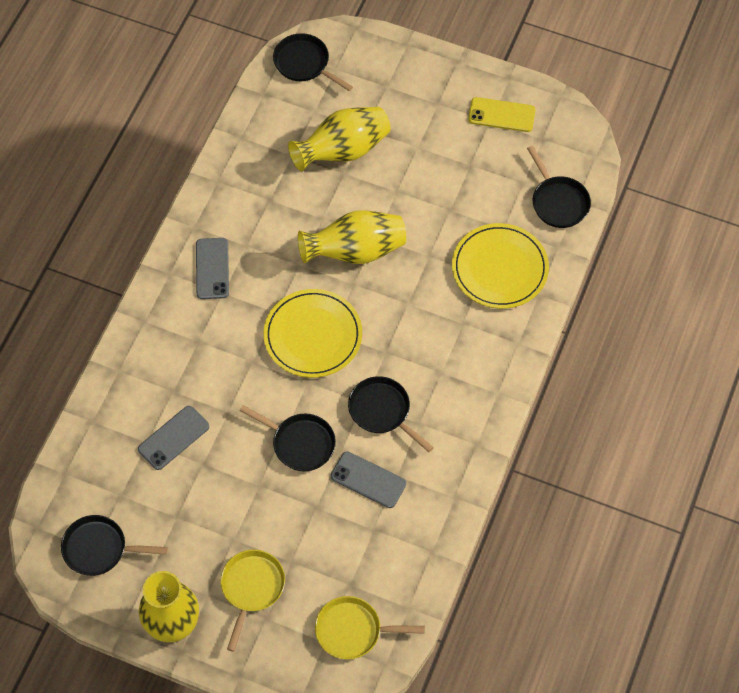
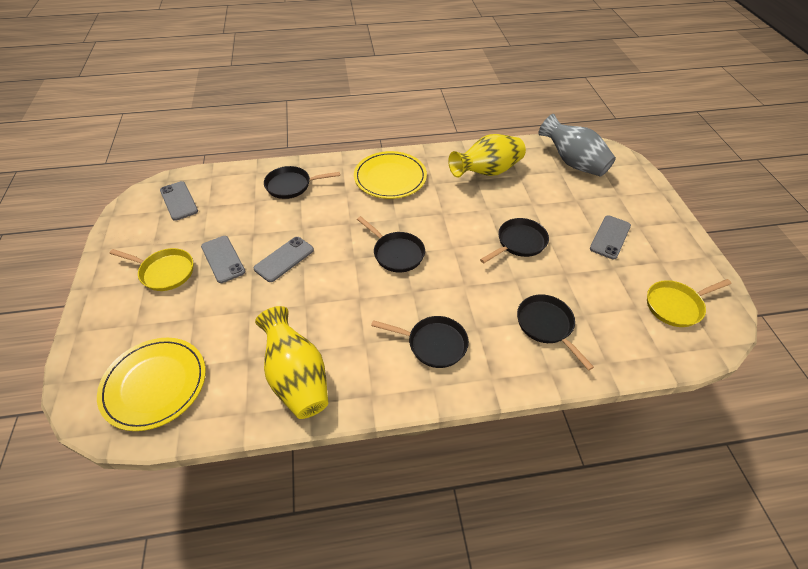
grey phone: 3 -> 4
grey vase: 0 -> 1
yellow phone: 1 -> 0
yellow vase: 3 -> 2

